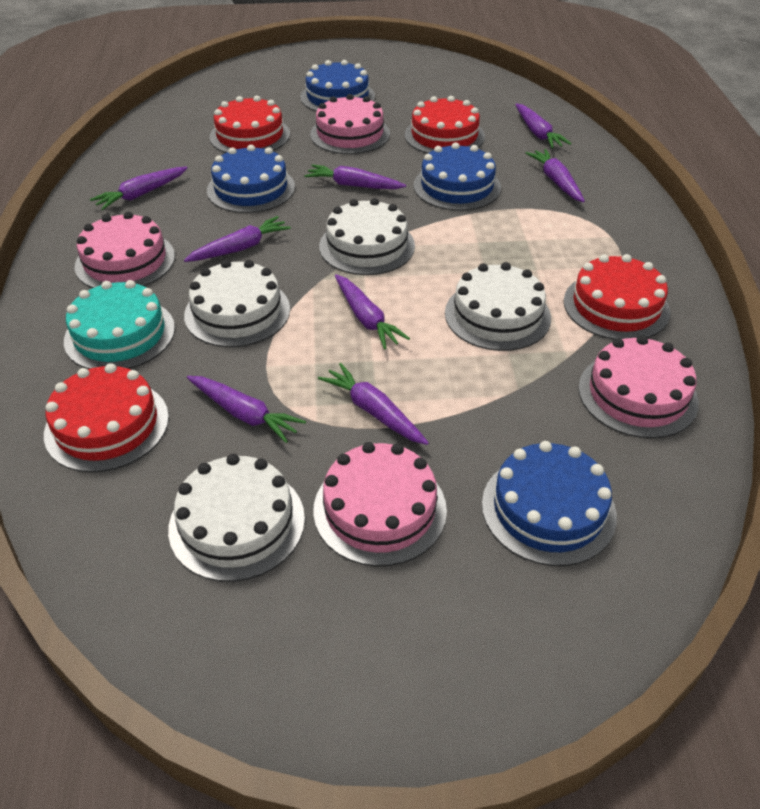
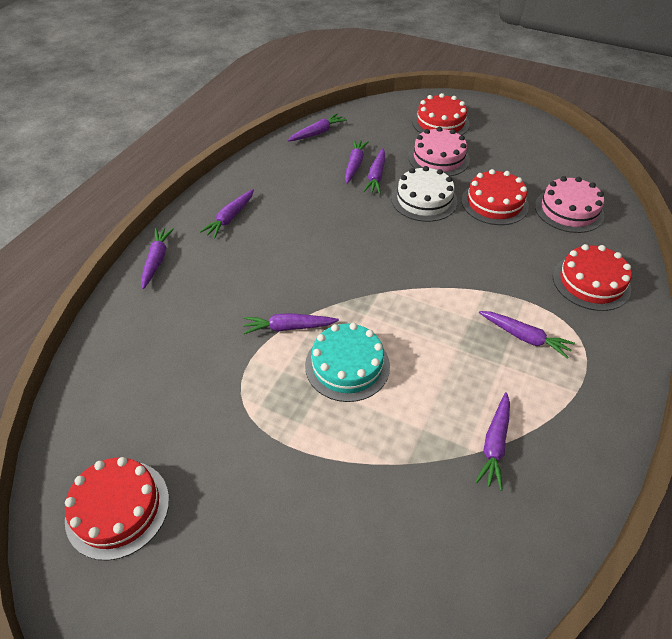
blue cake: 4 -> 0
pink cake: 4 -> 2
white cake: 4 -> 1

